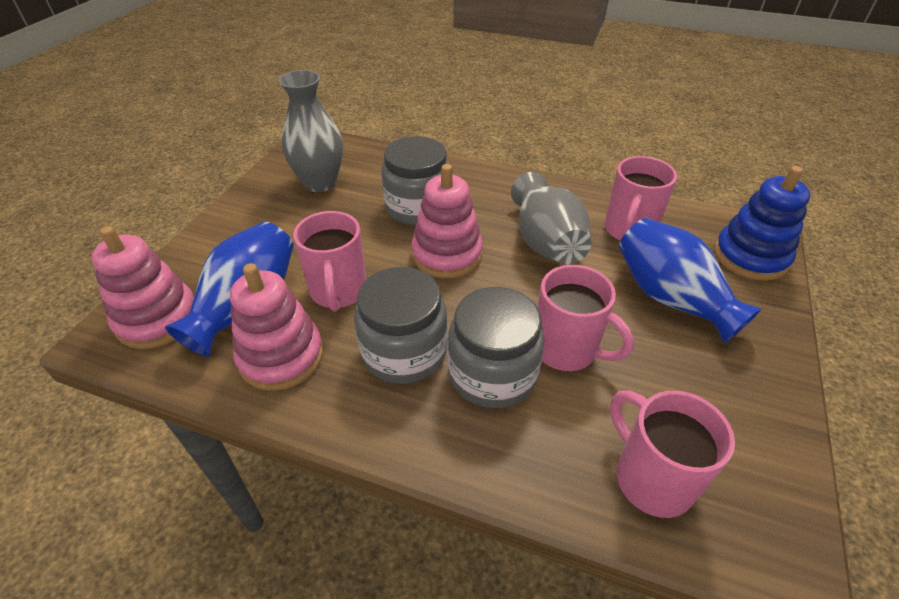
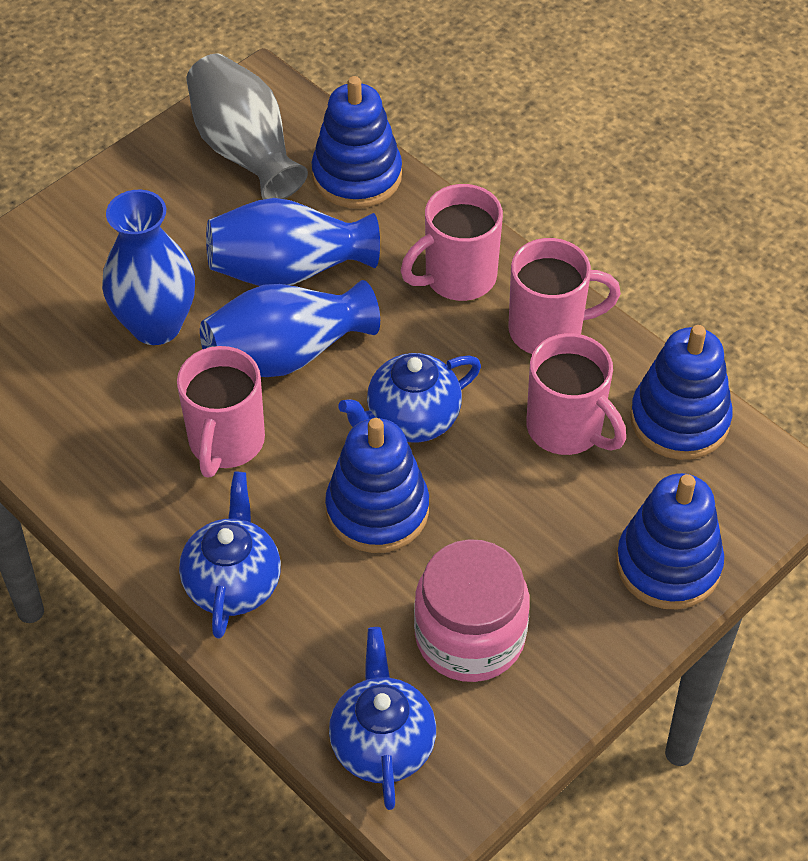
blue stacking toy: 1 -> 4
blue teapot: 0 -> 3
blue vase: 2 -> 3
grey jar: 3 -> 0
grey vase: 2 -> 1
pink jar: 0 -> 1
pink stacking toy: 3 -> 0

